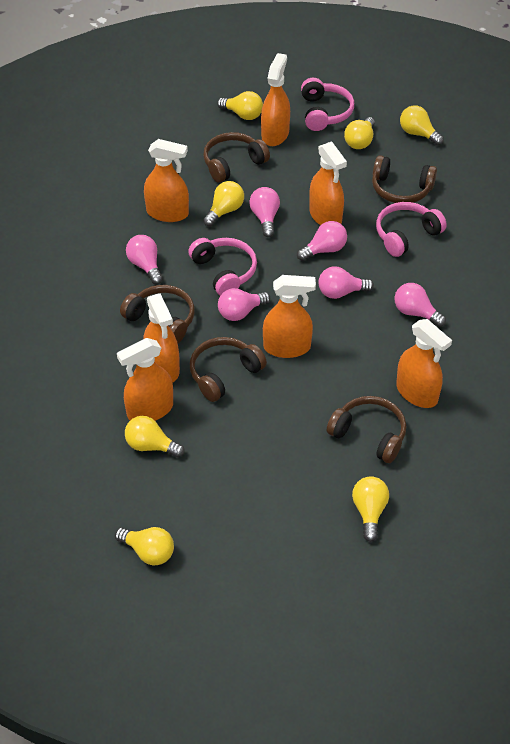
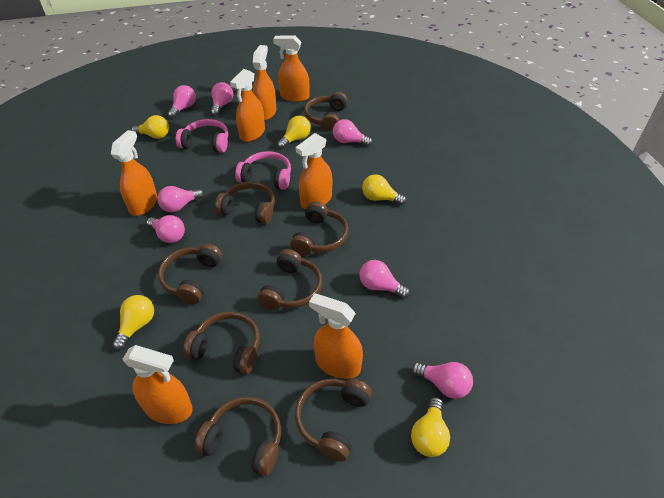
brown headphones: 5 -> 8
pink headphones: 3 -> 2
pink light bulb: 6 -> 7
yellow light bulb: 7 -> 5

